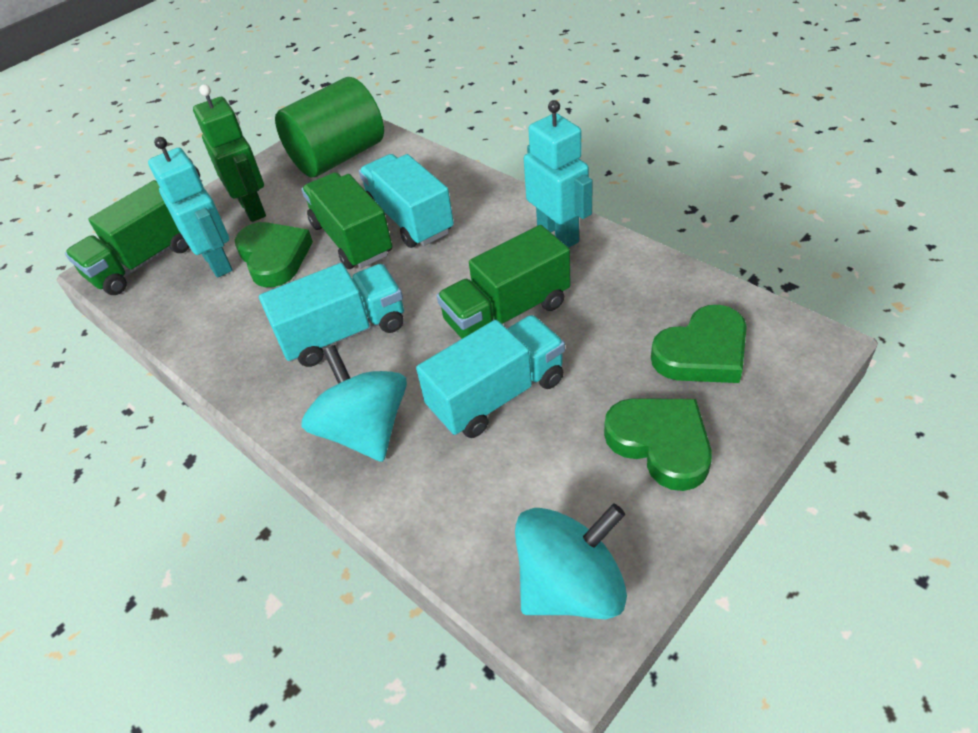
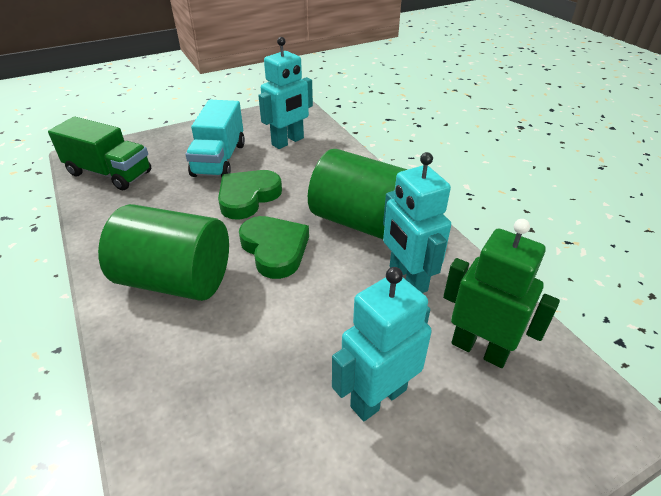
green cylinder: 1 -> 2
green heart: 3 -> 2
green truck: 3 -> 1
turquoise robot: 2 -> 3
turquoise spinning top: 2 -> 0
turquoise truck: 3 -> 1

